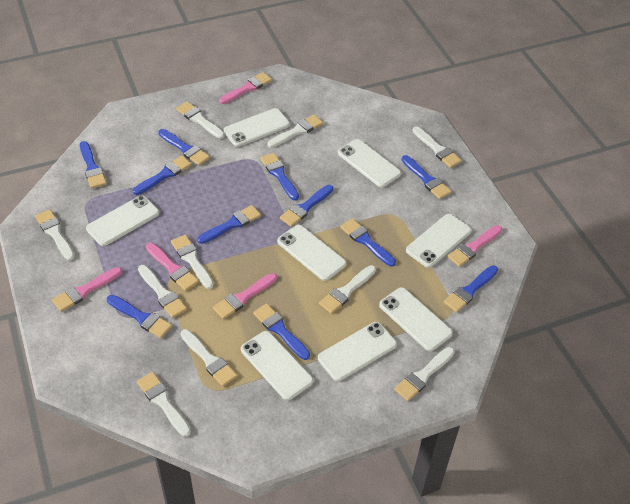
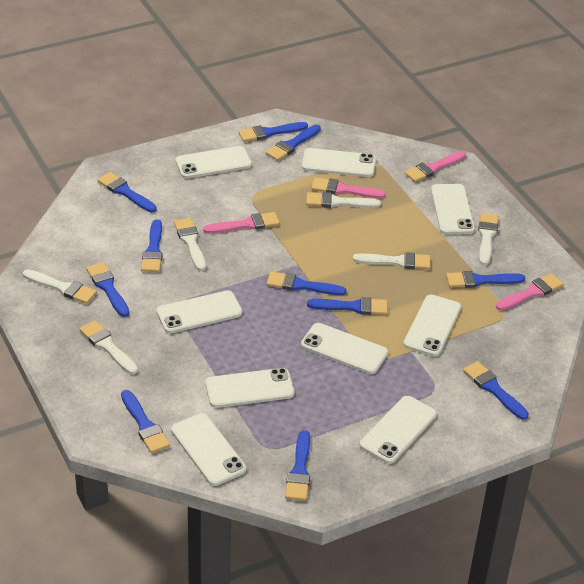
pink brush: 5 -> 4
white brush: 10 -> 6
white phone: 8 -> 9

